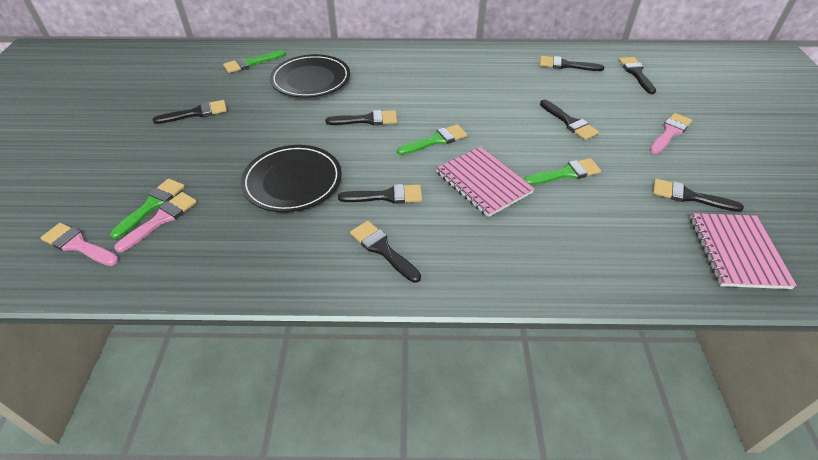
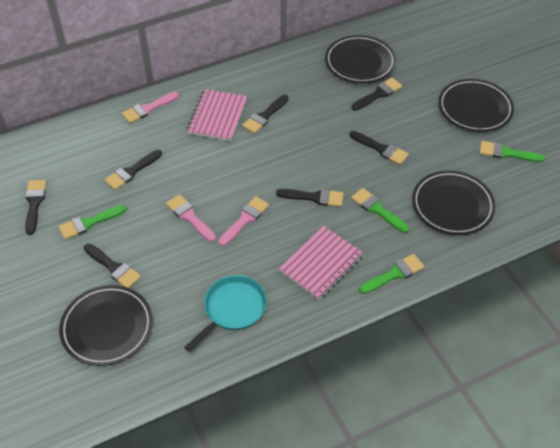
black brush: 8 -> 7
black plate: 2 -> 4
turquoise pan: 0 -> 1

